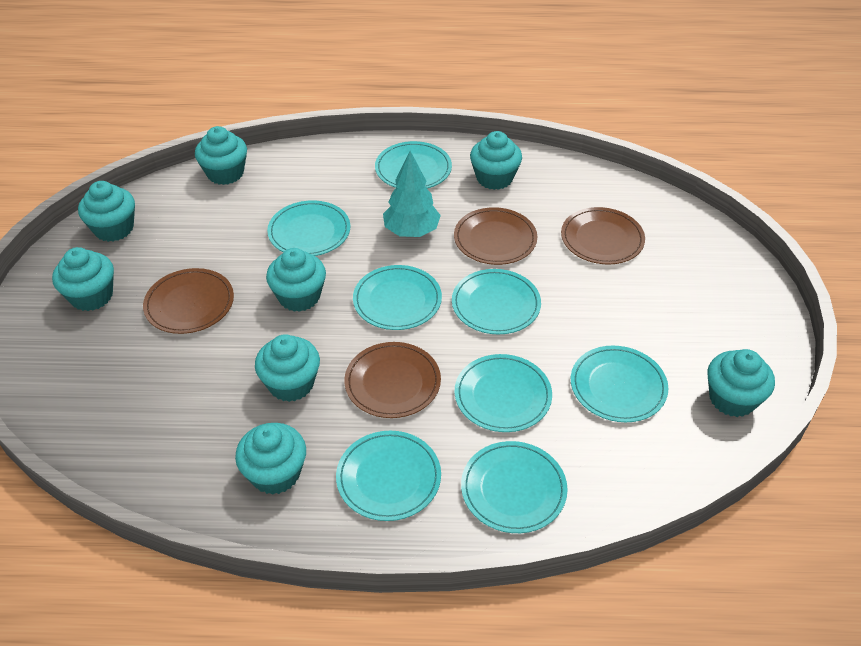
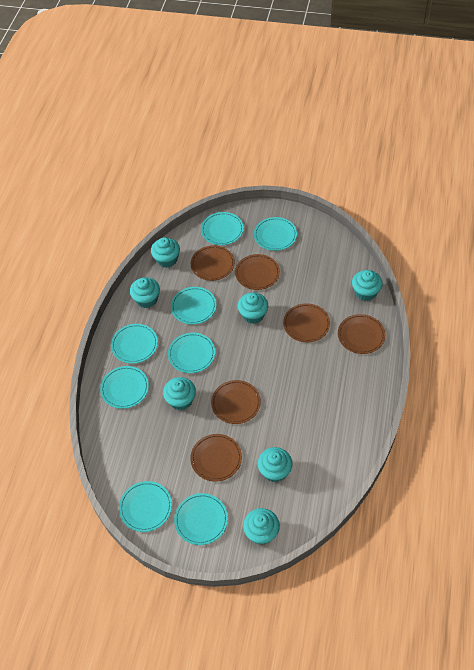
brown plate: 4 -> 6
turquoise cupcake: 8 -> 7
turquoise tree: 1 -> 0

